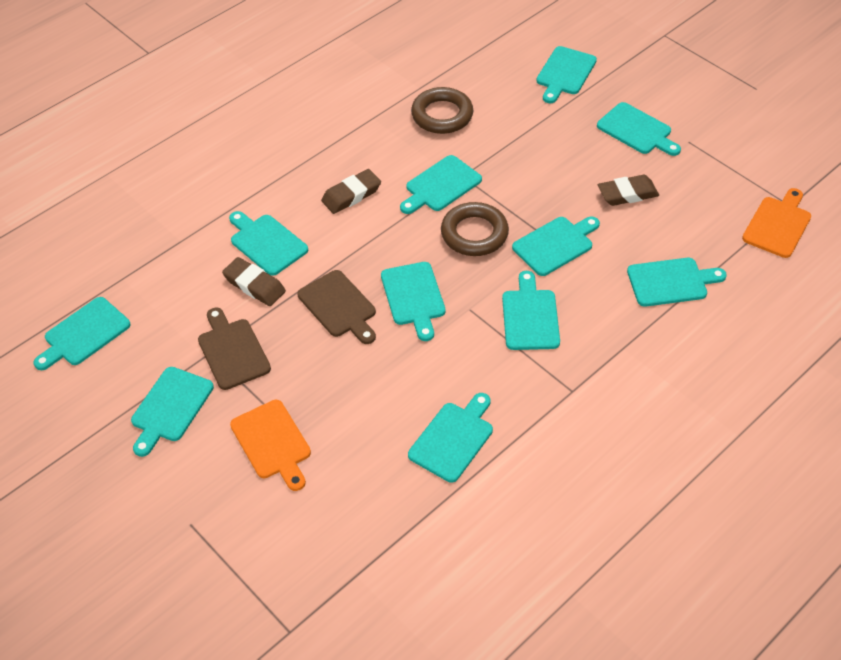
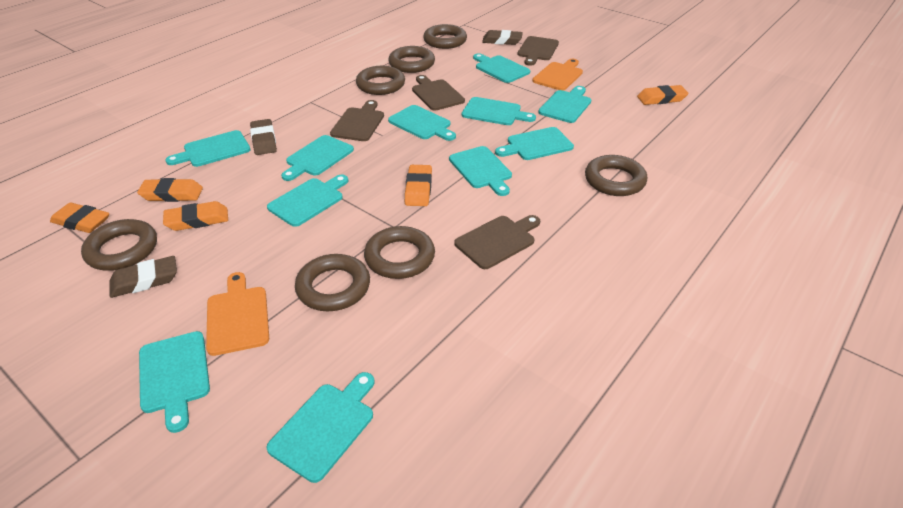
brown cutting board: 2 -> 4
brown ring: 2 -> 7
orange eraser: 0 -> 5

